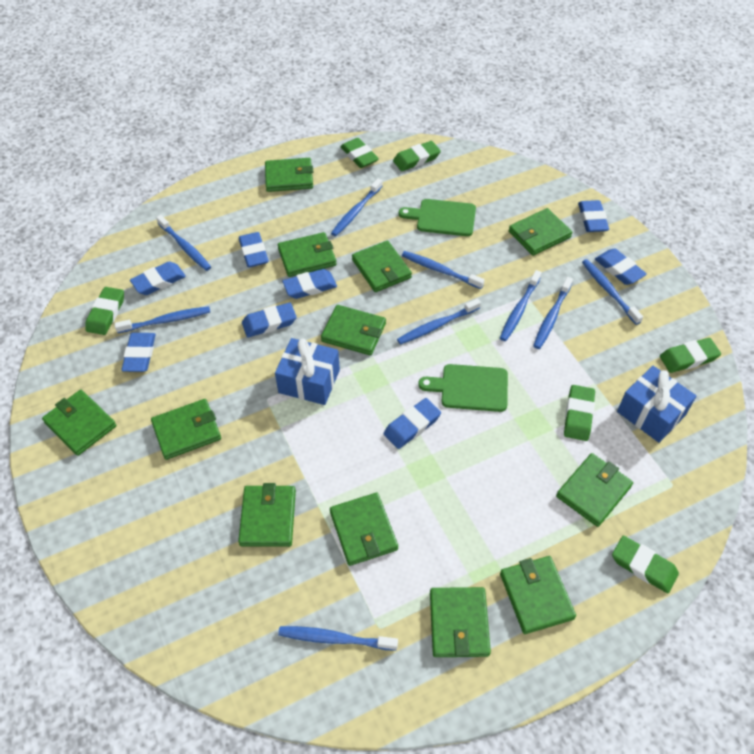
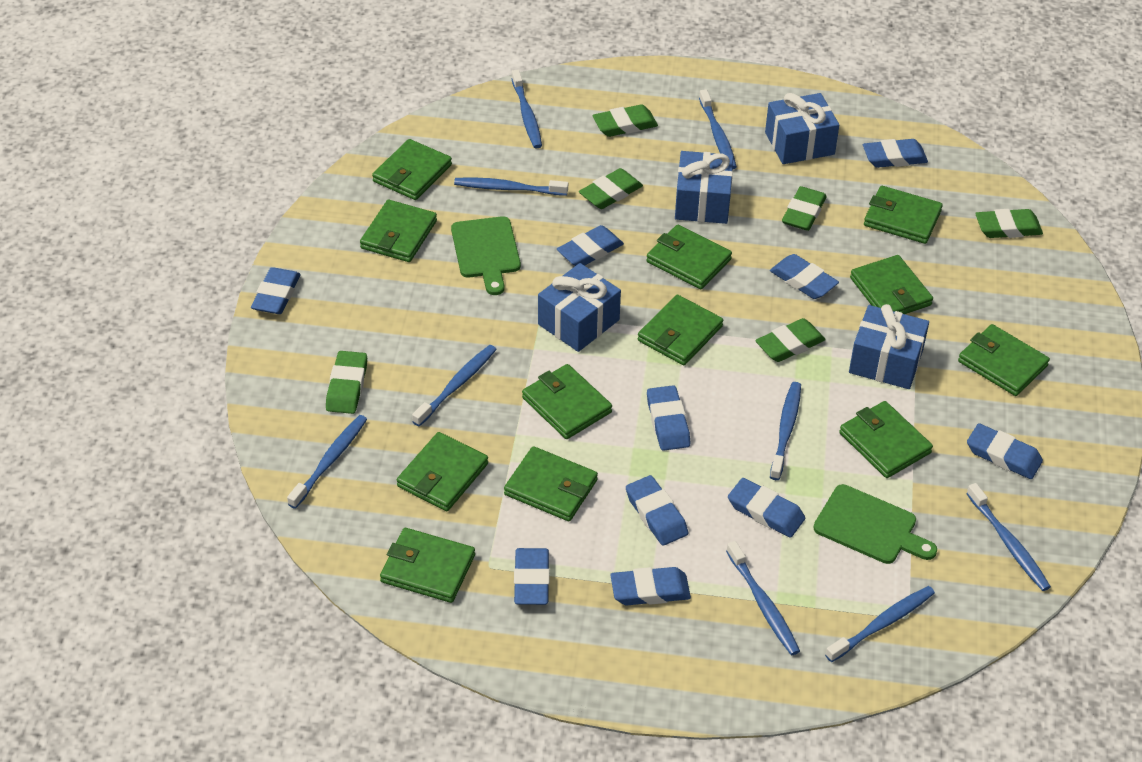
blue eraser: 8 -> 10
blue gift: 2 -> 4

